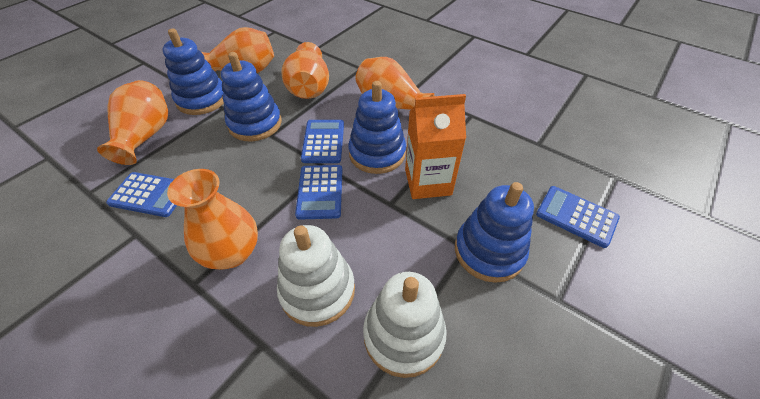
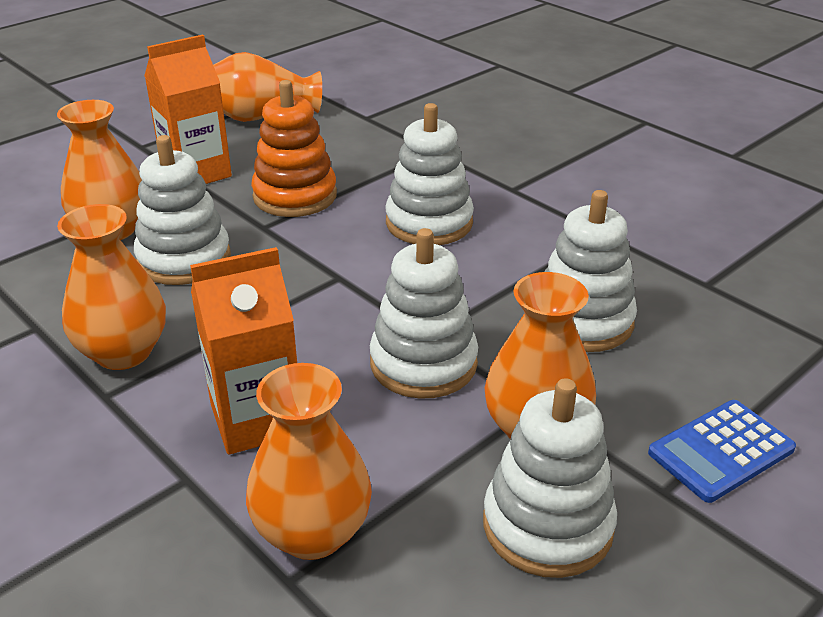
blue calculator: 4 -> 1
blue stacking toy: 4 -> 0
orange carton: 1 -> 2
orange stacking toy: 0 -> 1
white stacking toy: 2 -> 5

